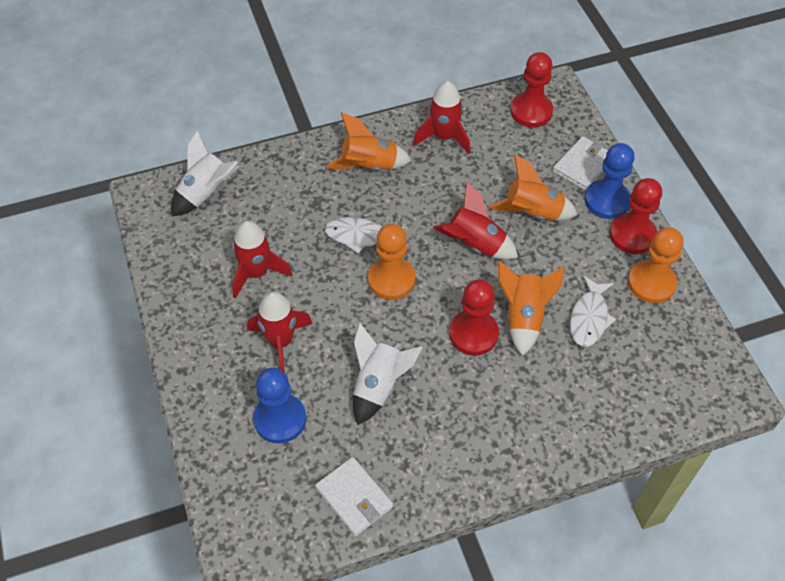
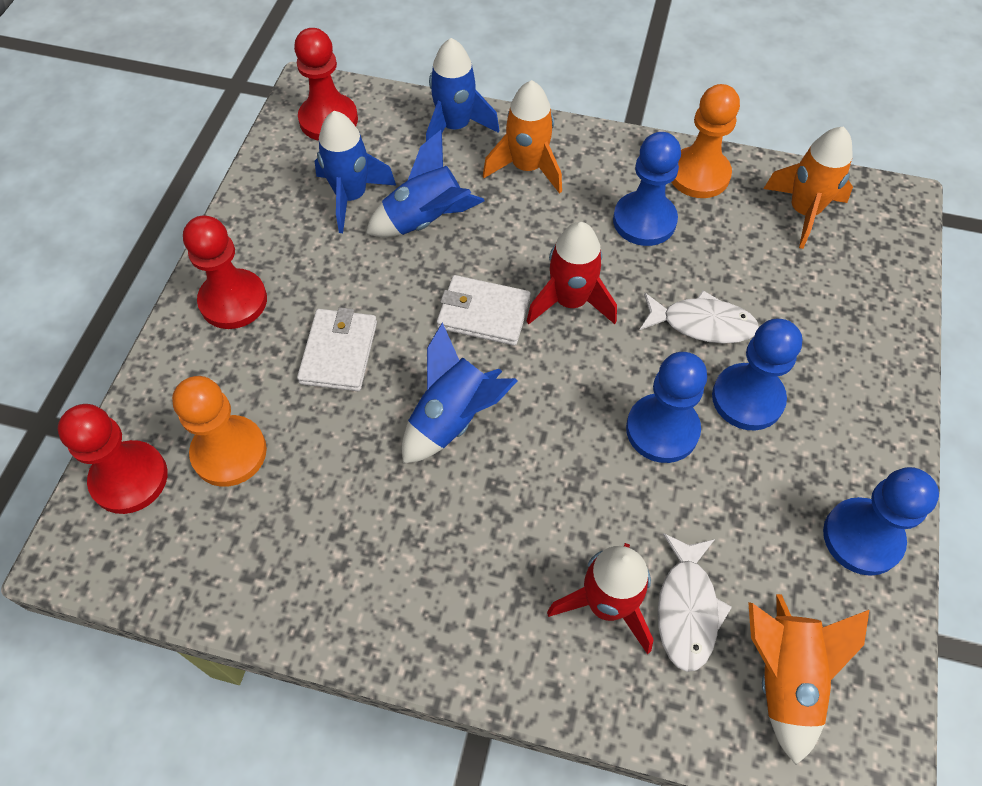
blue pawn: 2 -> 4
blue rocket: 0 -> 4
red rocket: 4 -> 2
white rocket: 2 -> 0

